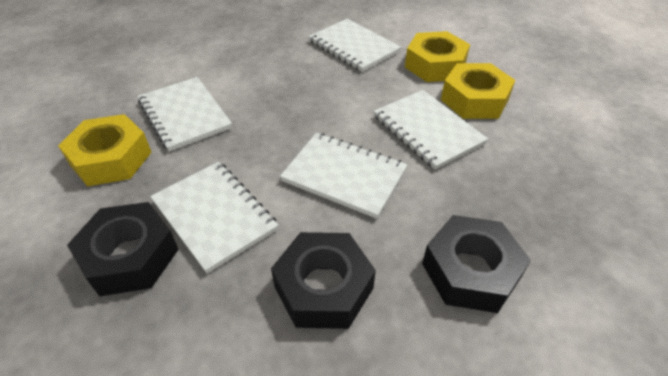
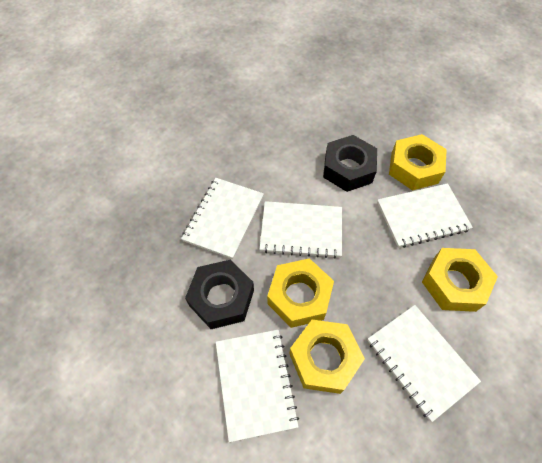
black nut: 3 -> 2
yellow nut: 3 -> 4

